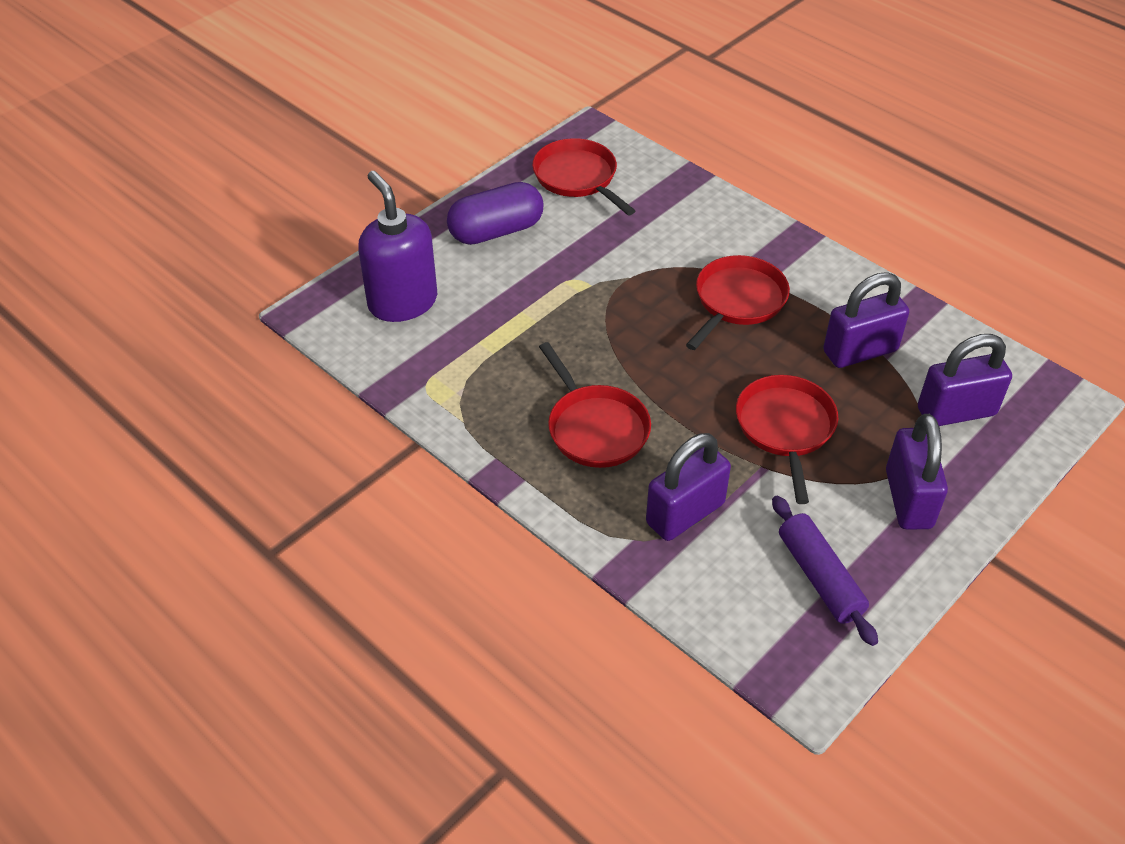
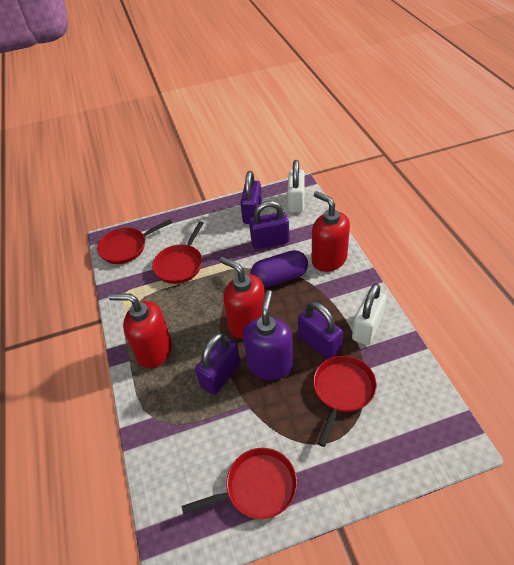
purple rolling pin: 1 -> 0
red soap dispenser: 0 -> 3
white padlock: 0 -> 2

